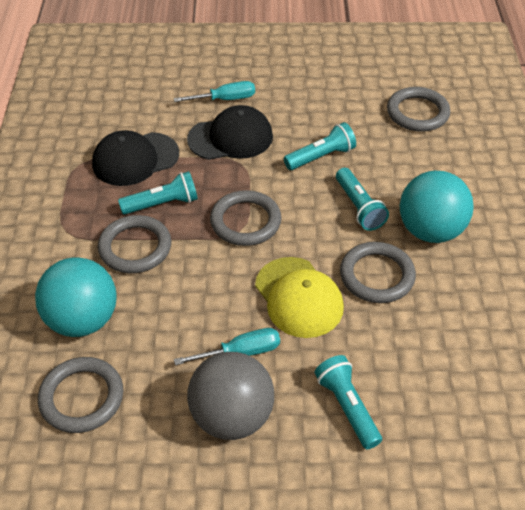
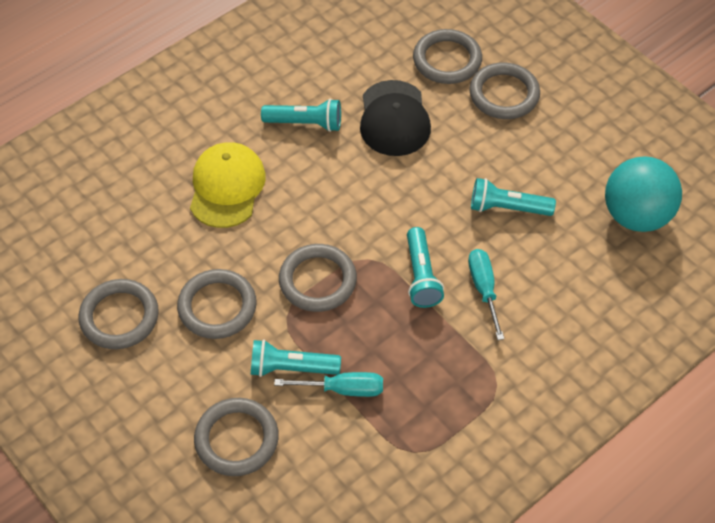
black cap: 2 -> 1
grey ball: 1 -> 0
grey ring: 5 -> 6
turquoise ball: 2 -> 1

